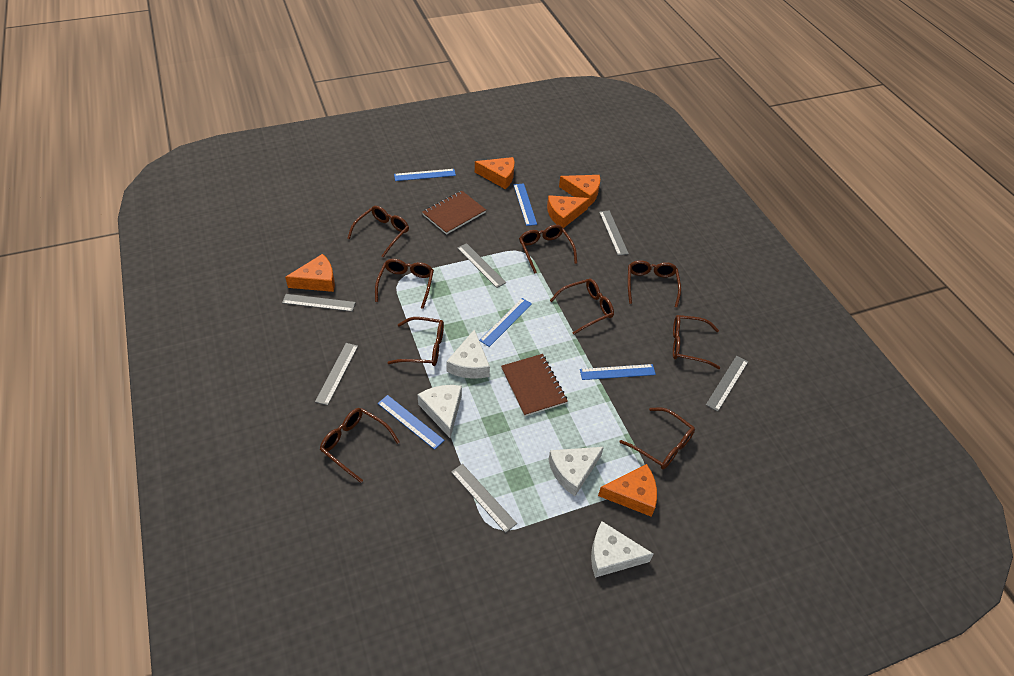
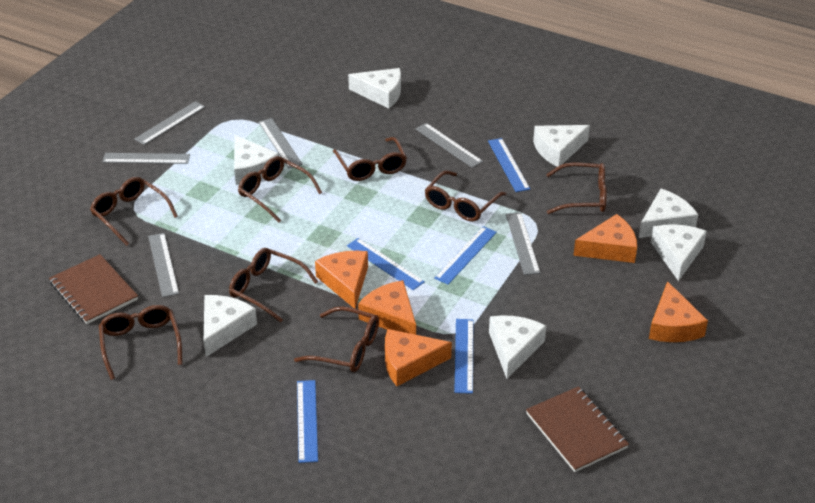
brown glasses: 9 -> 8
white cheese: 4 -> 7

